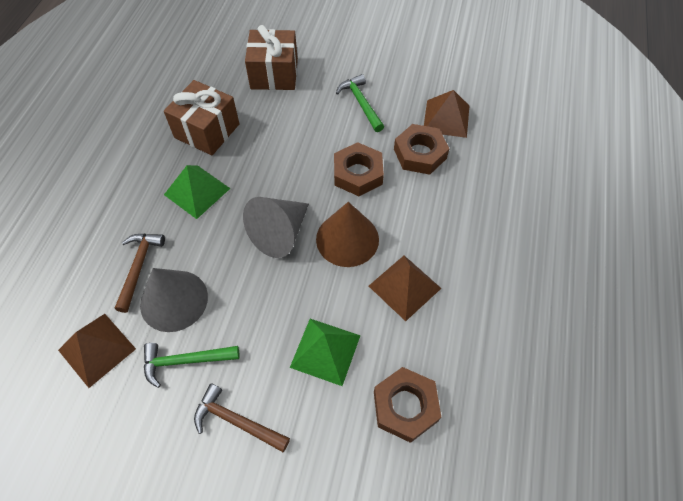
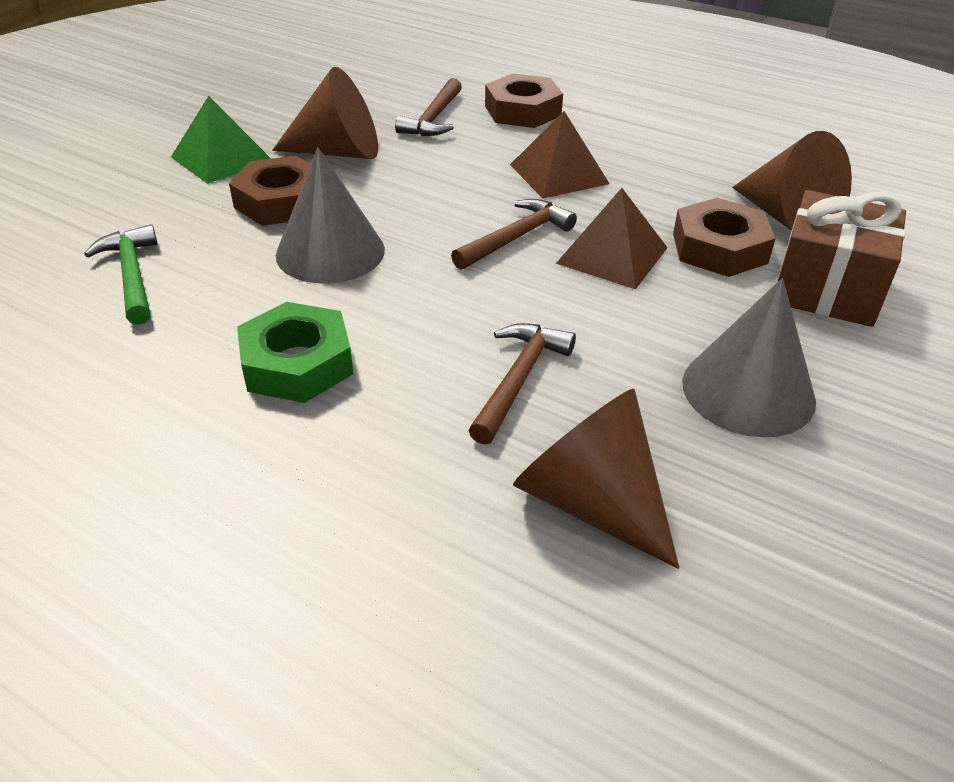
brown cone: 1 -> 3
brown gift: 2 -> 1
brown hammer: 2 -> 3
brown pyramid: 3 -> 2
green hammer: 2 -> 1
green nut: 0 -> 1
green pyramid: 2 -> 1

